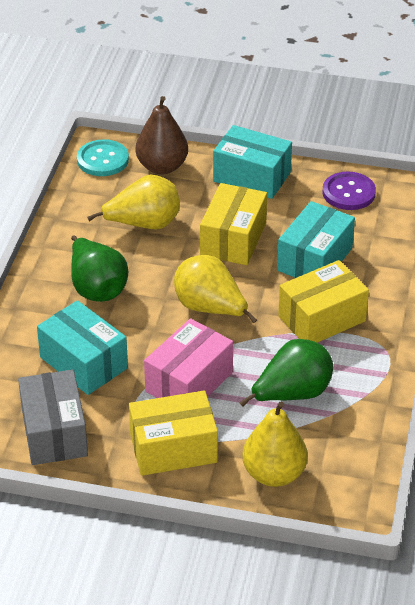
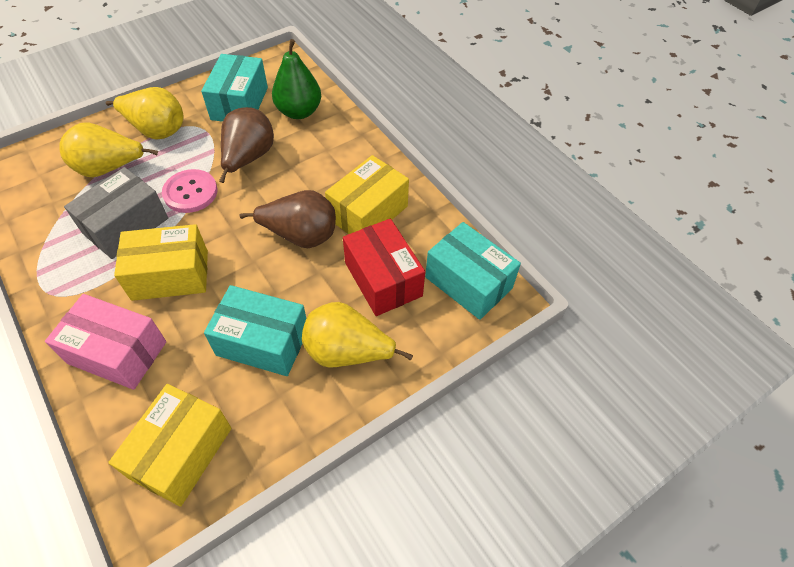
brown pear: 1 -> 2
green pear: 2 -> 1
pink button: 0 -> 1
purple button: 1 -> 0
red box: 0 -> 1
turquoise button: 1 -> 0

